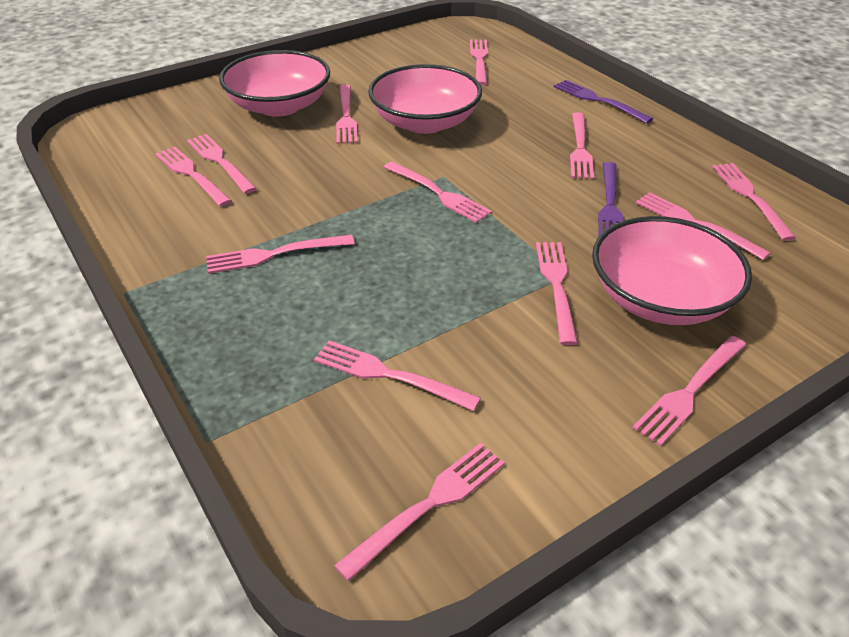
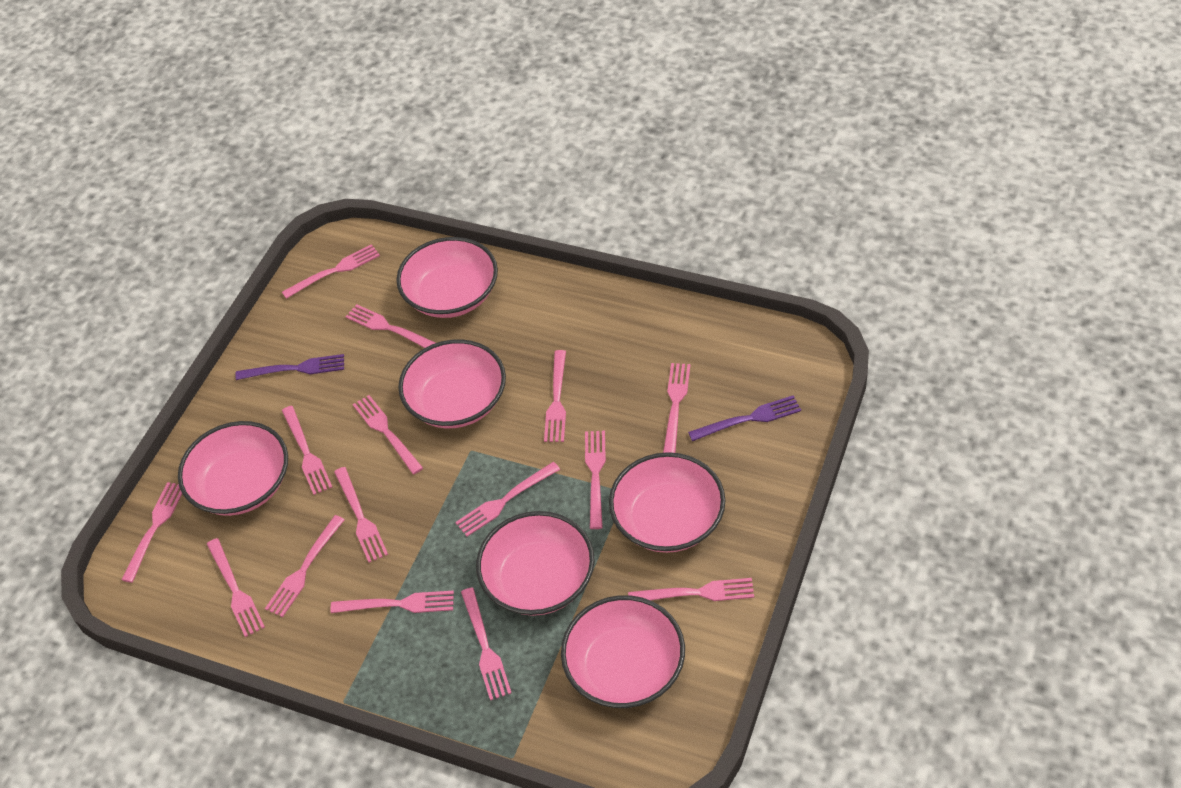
pink bowl: 3 -> 6
pink fork: 13 -> 15

